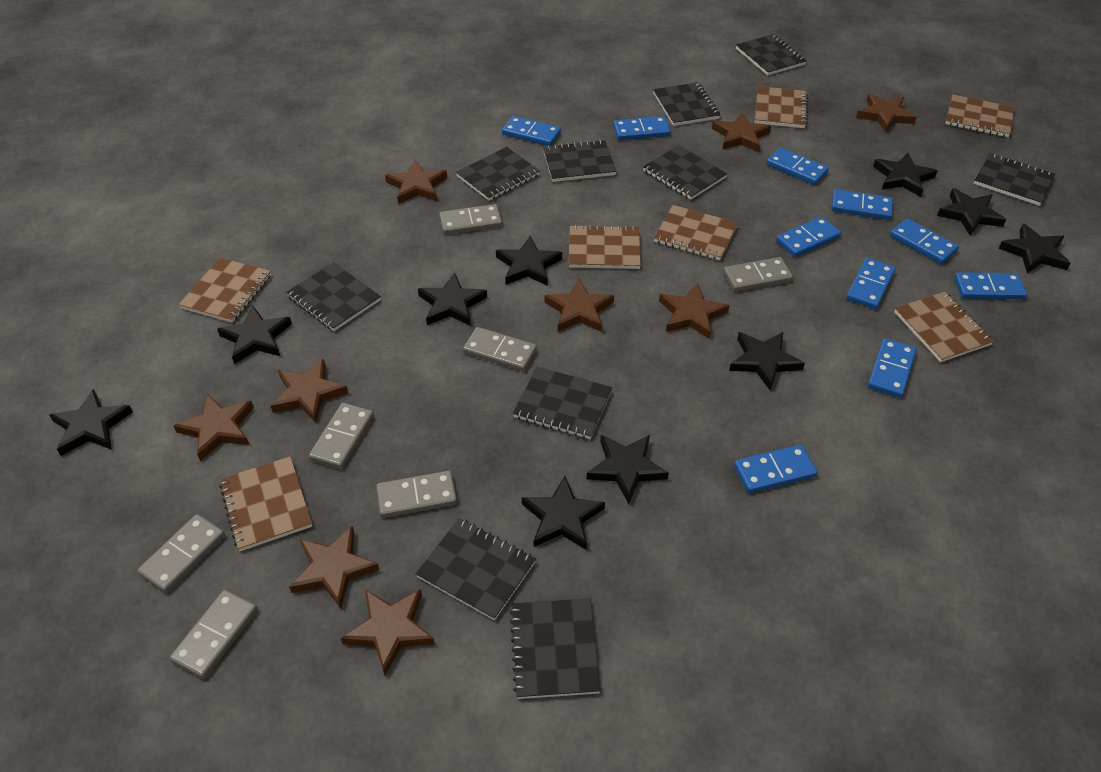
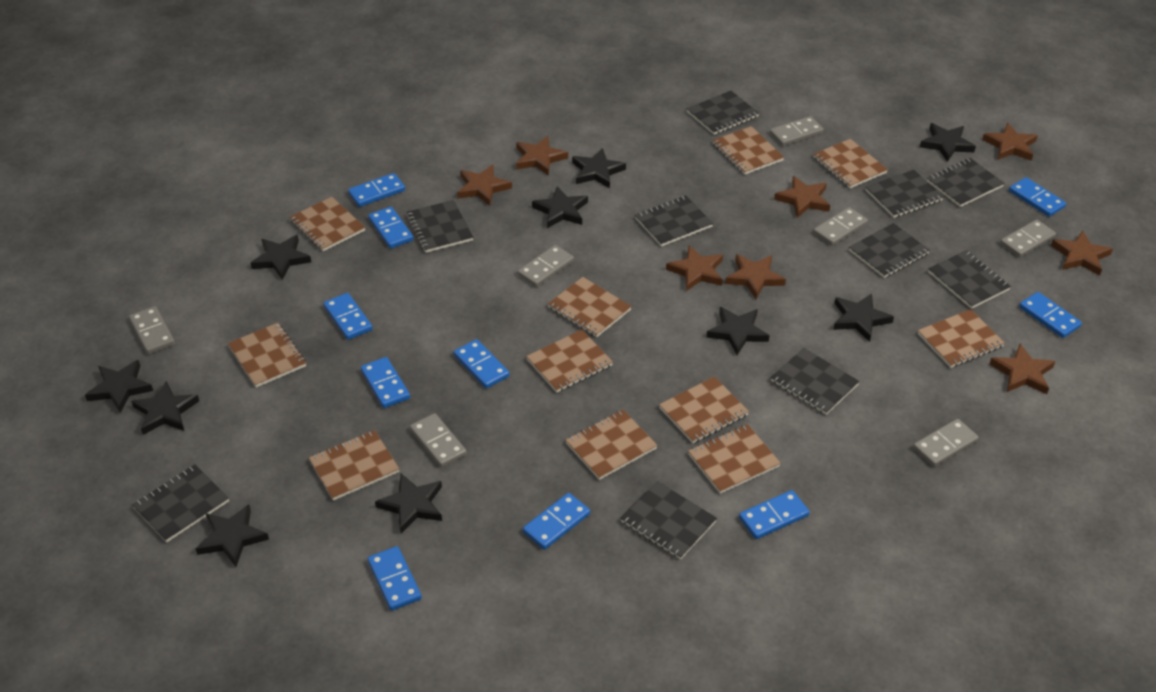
brown notebook: 7 -> 11
brown star: 9 -> 8

